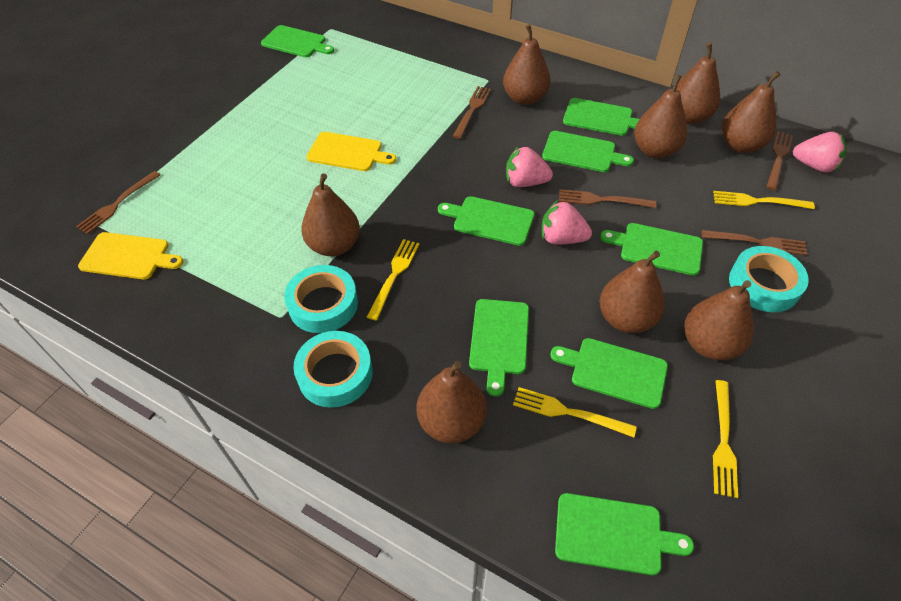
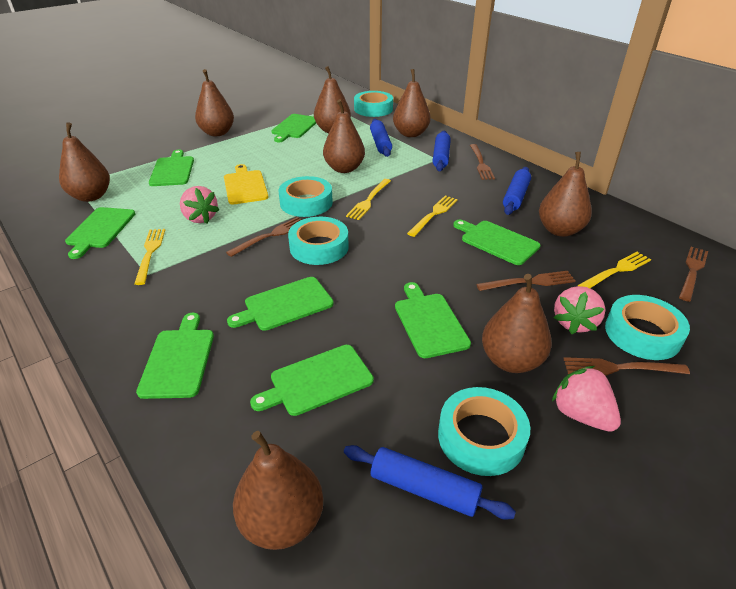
blue rolling pin: 0 -> 4
turquoise tape: 3 -> 5
yellow cutting board: 2 -> 1

